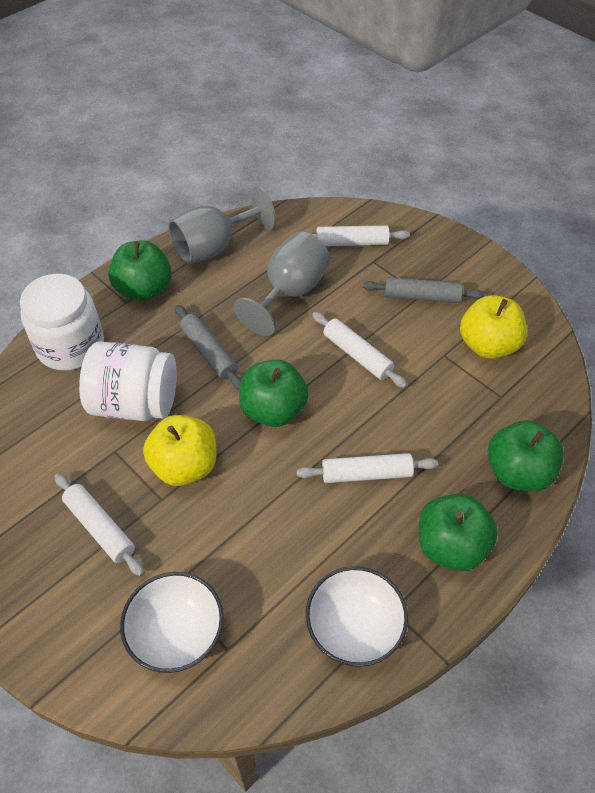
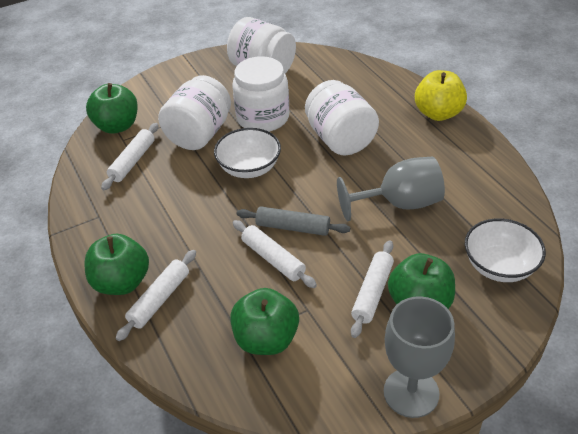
grey rolling pin: 2 -> 1
white jar: 2 -> 4
yellow apple: 2 -> 1

